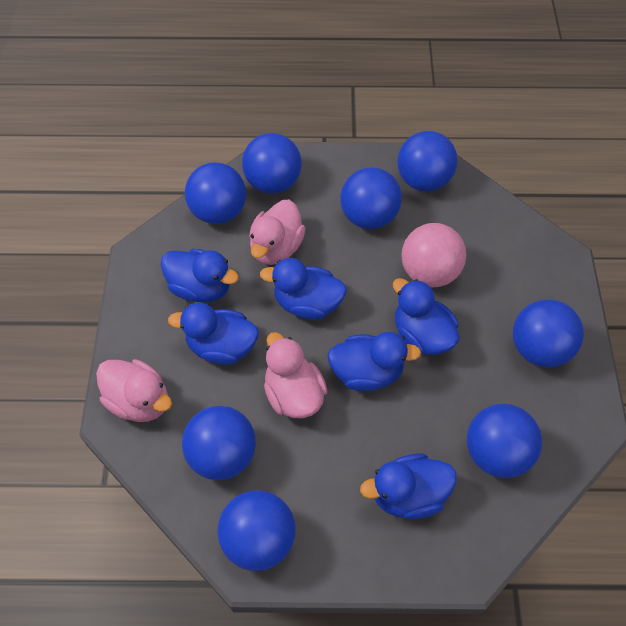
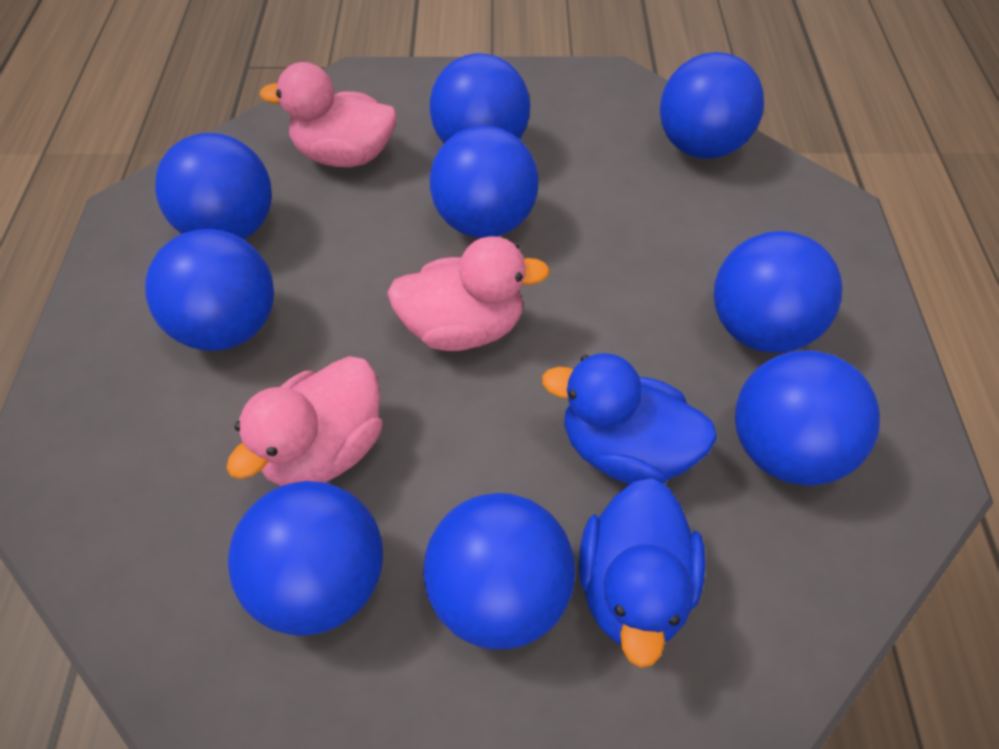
blue ball: 8 -> 9
blue duck: 6 -> 2
pink ball: 1 -> 0

